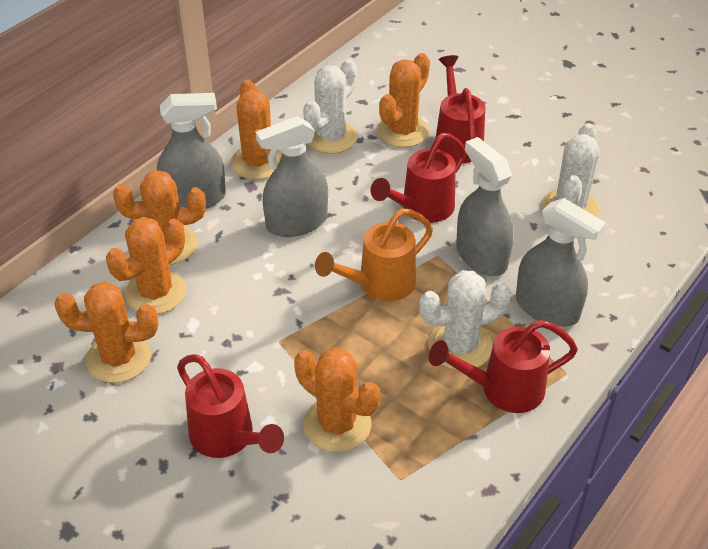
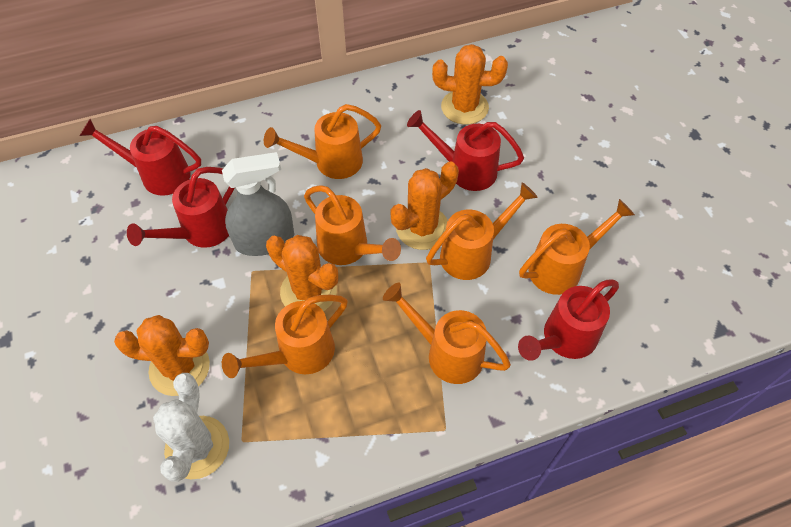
grey spray bottle: 4 -> 1
orange cactus: 6 -> 4
orange watering can: 1 -> 6
white cactus: 3 -> 1

